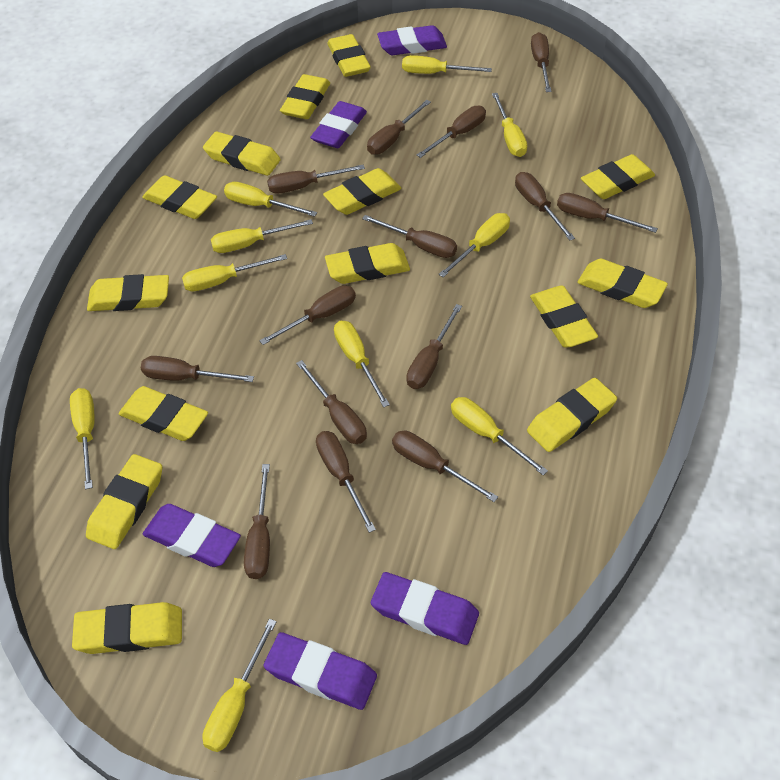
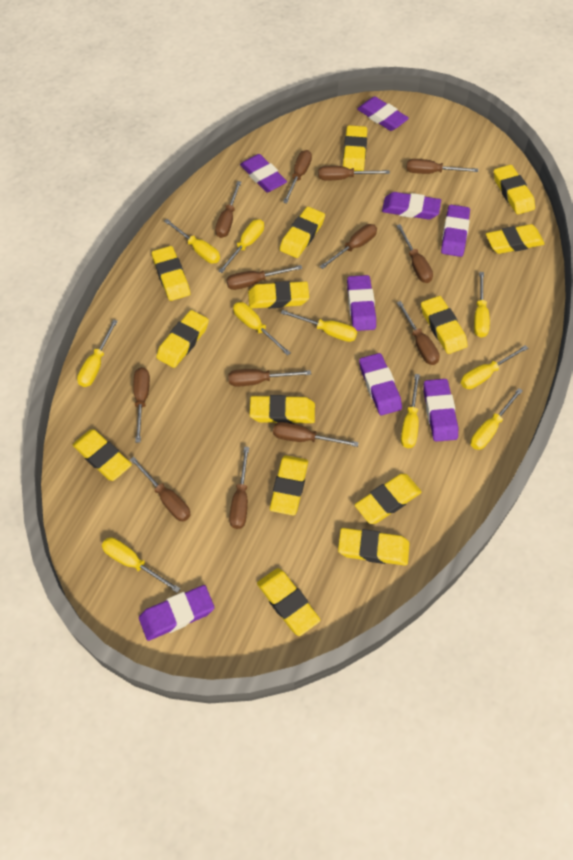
brown screwdriver: 14 -> 13
purple eraser: 5 -> 8

